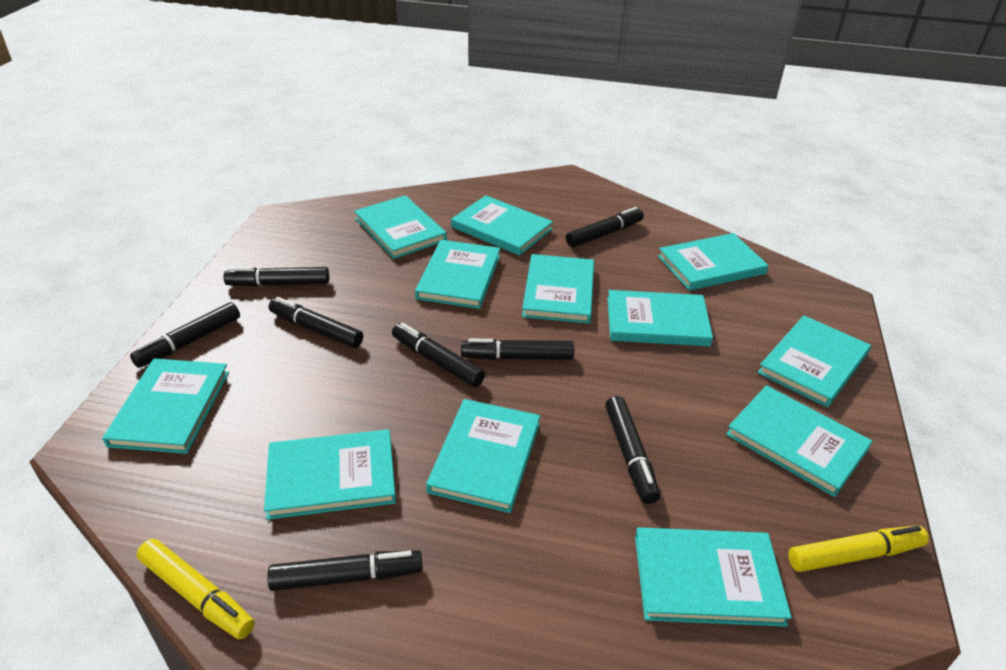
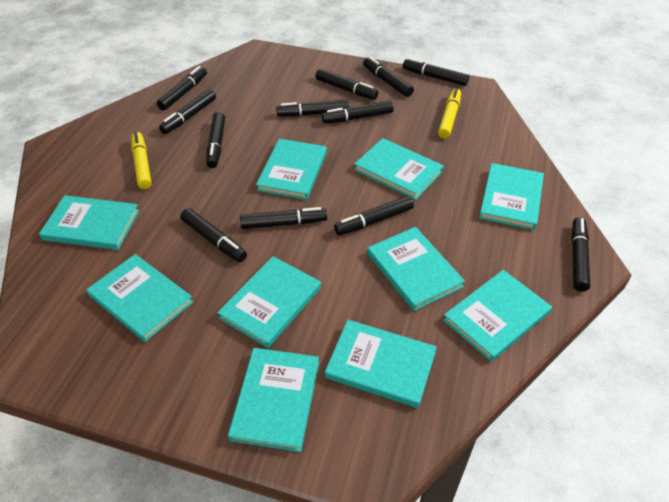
black marker: 8 -> 12
turquoise book: 12 -> 10

